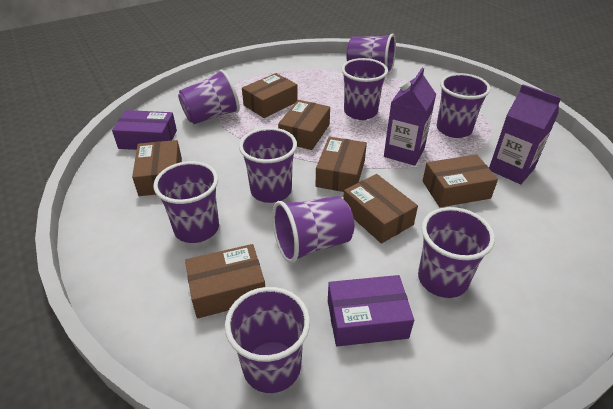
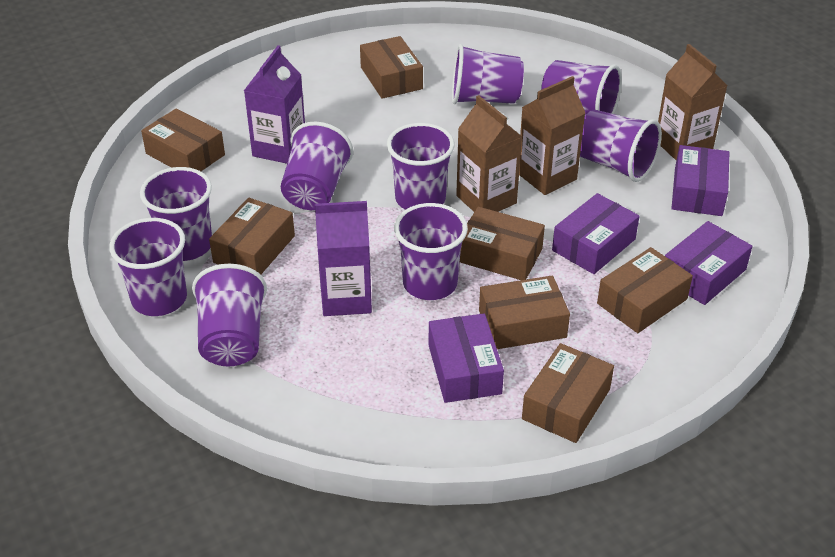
brown carton: 0 -> 3
purple box: 2 -> 4

